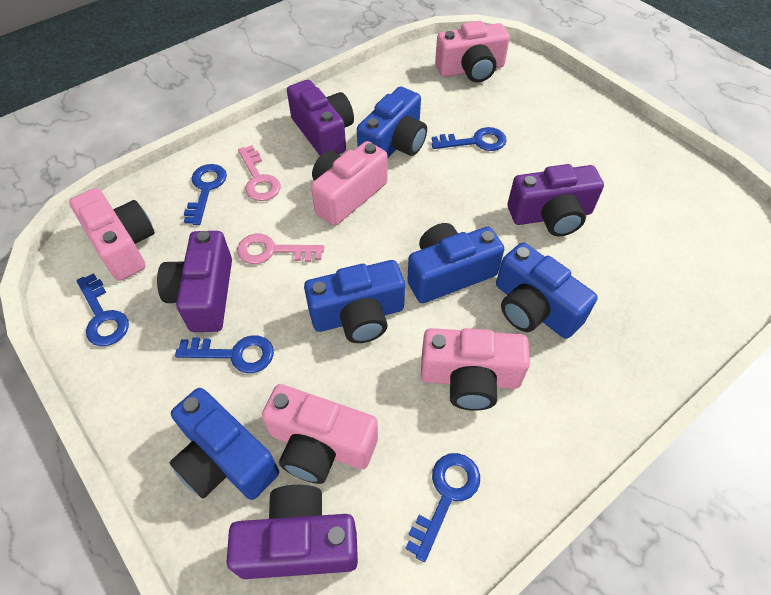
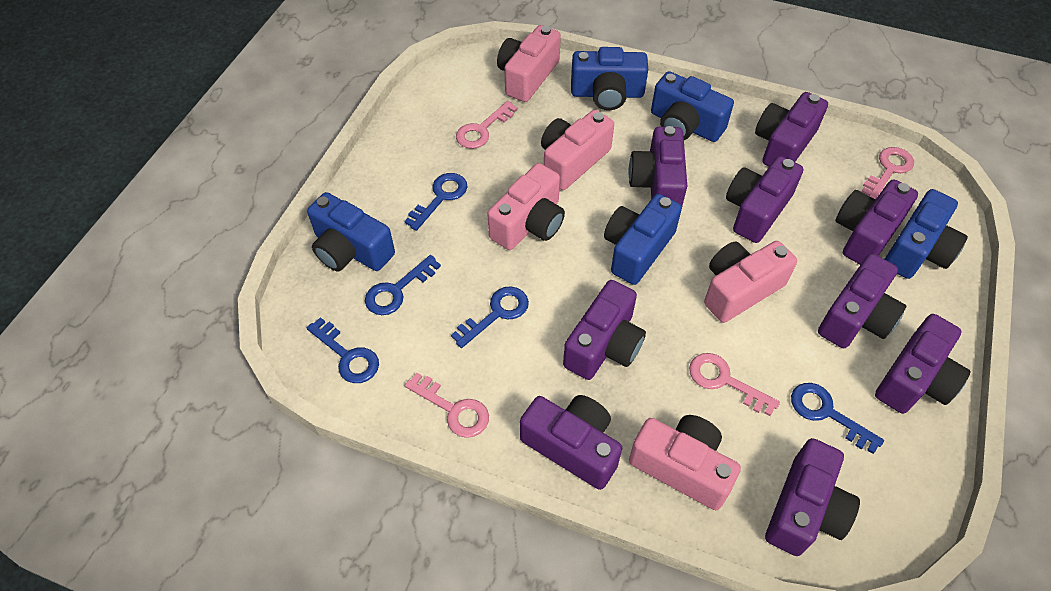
pink key: 2 -> 4
purple camera: 4 -> 9

